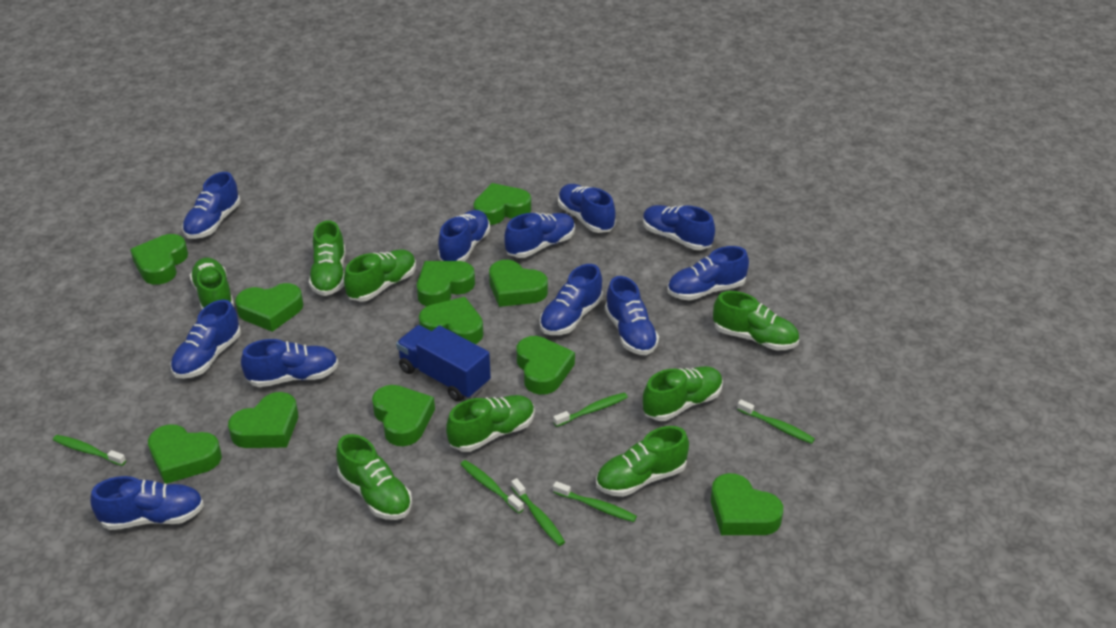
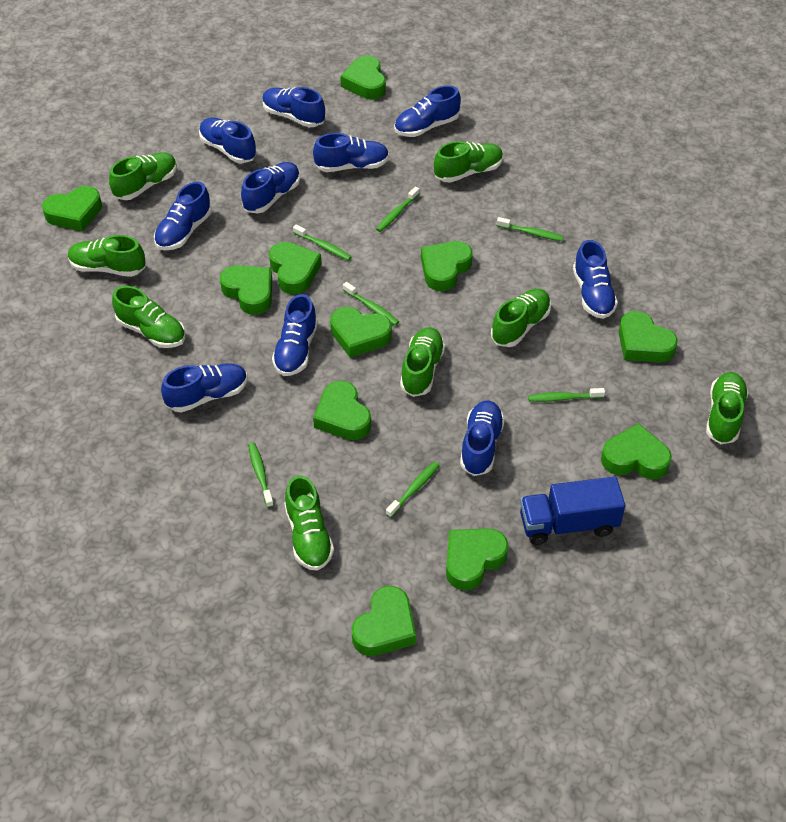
blue shoe: 11 -> 10
green toothbrush: 6 -> 7

